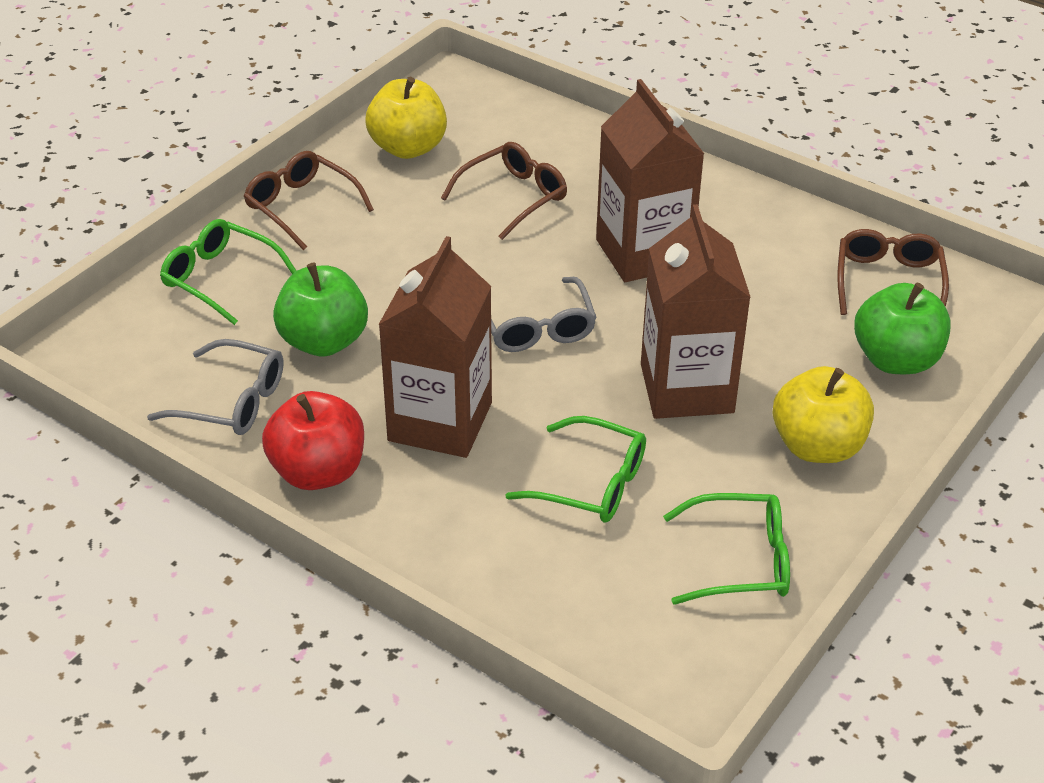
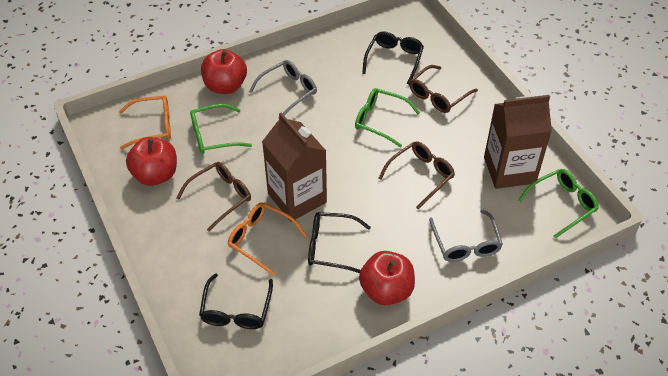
black glasses: 0 -> 3
brown carton: 3 -> 2
green apple: 2 -> 0
orange glasses: 0 -> 2
red apple: 1 -> 3
yellow apple: 2 -> 0

